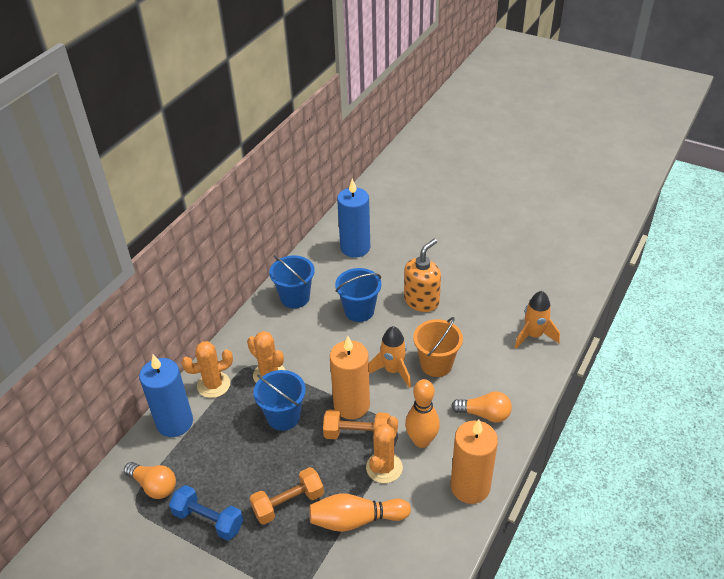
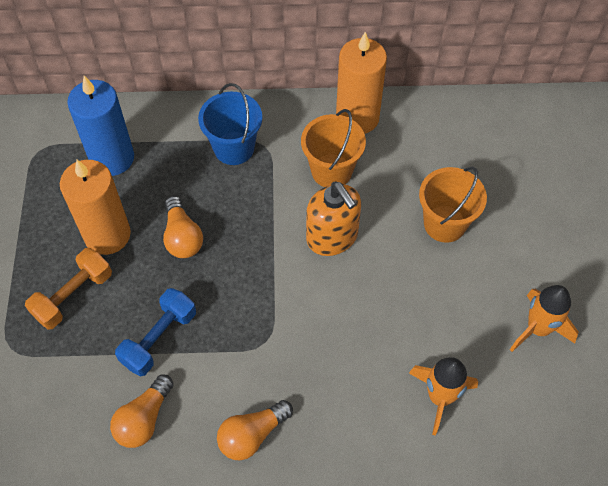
blue bucket: 3 -> 1
blue candle: 2 -> 1
orange bowling pin: 2 -> 0
orange bucket: 1 -> 2
orange cactus: 3 -> 0
orange dumbbell: 2 -> 1
orange light bulb: 2 -> 3

